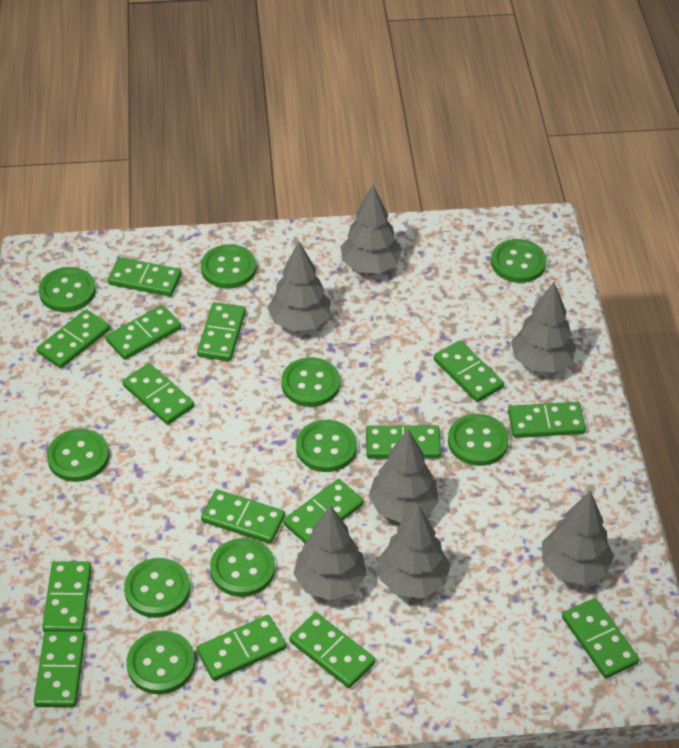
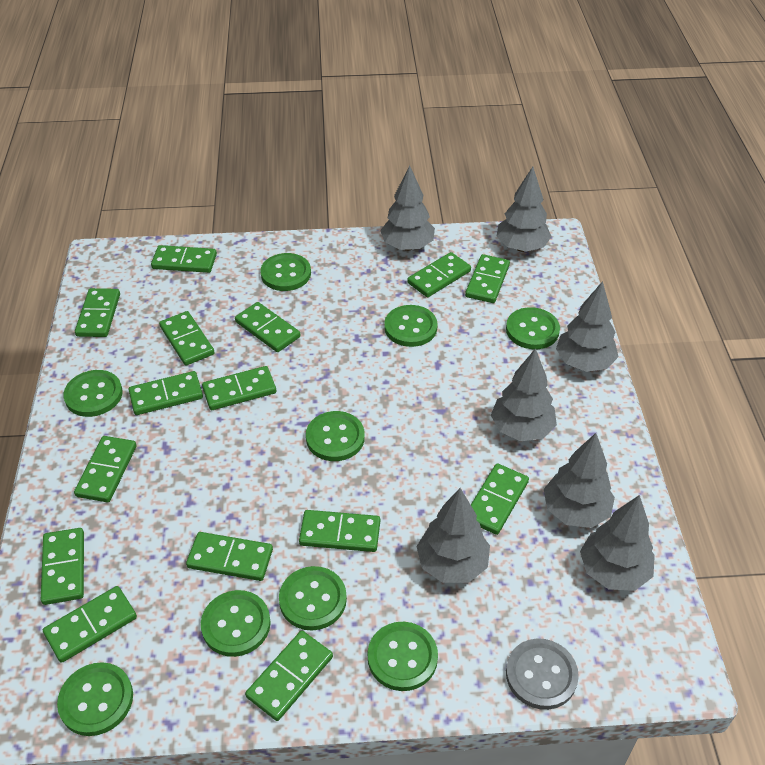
green button: 10 -> 9
grey button: 0 -> 1

